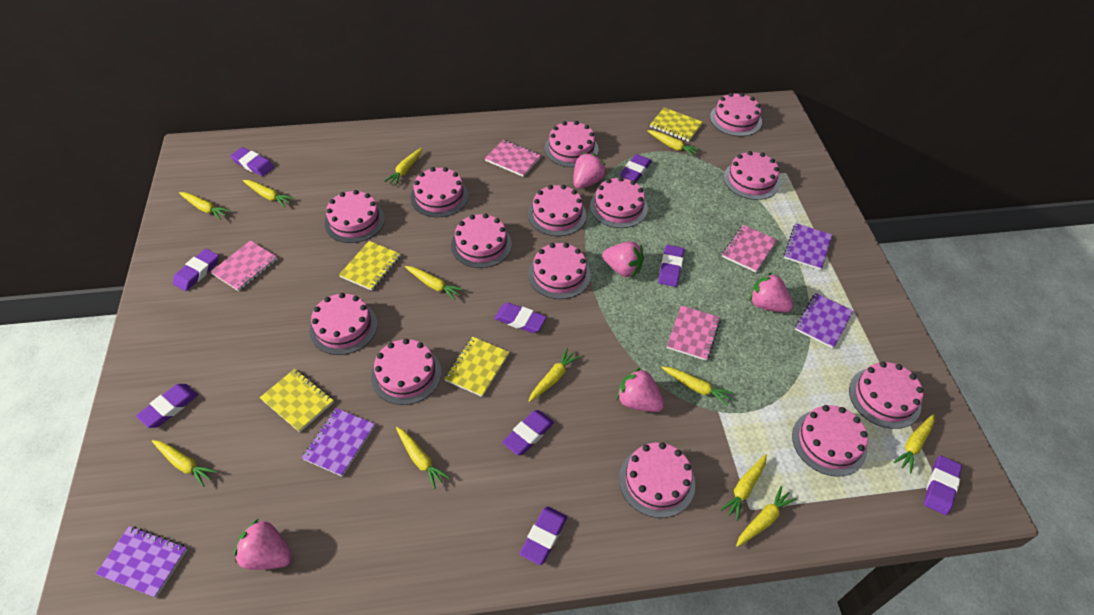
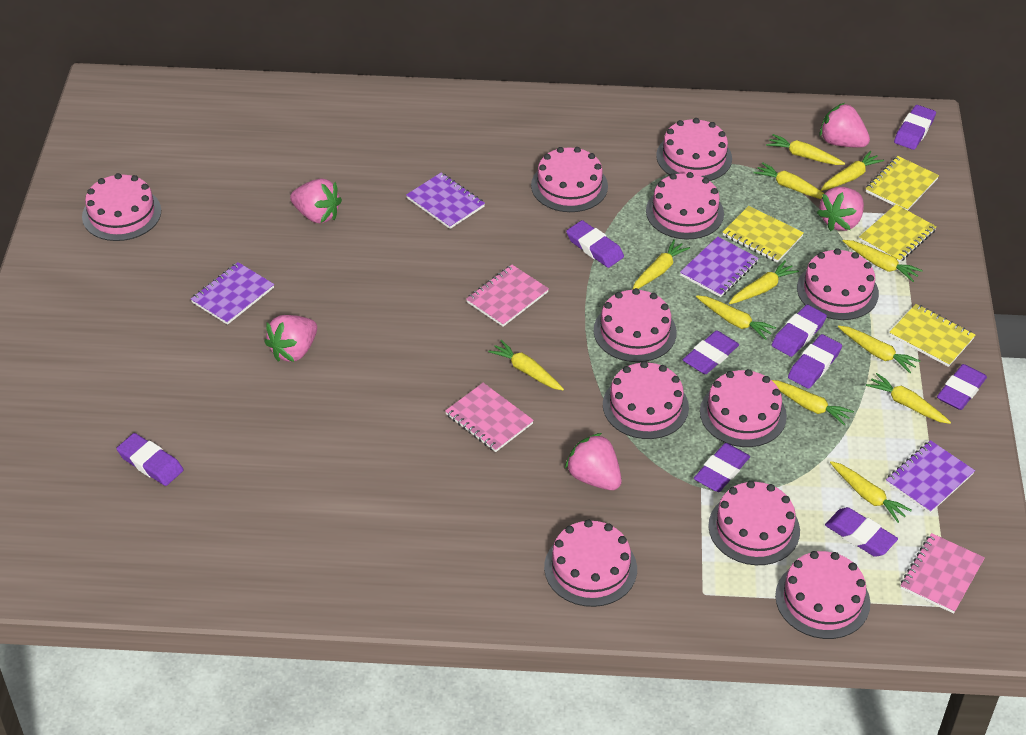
pink cake: 14 -> 11
pink notebook: 4 -> 3

